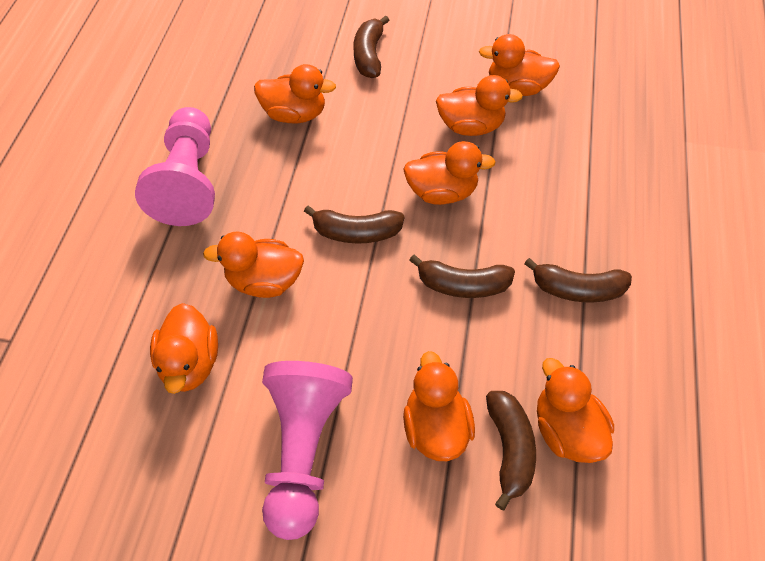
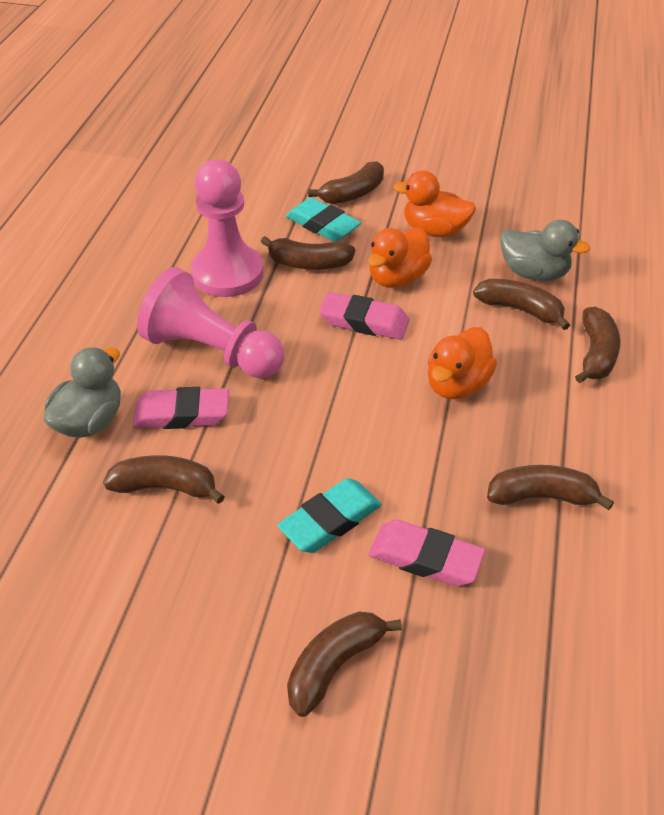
brown banana: 5 -> 7
grey duck: 0 -> 2
orange duck: 8 -> 3
pink eraser: 0 -> 3
turquoise eraser: 0 -> 2

